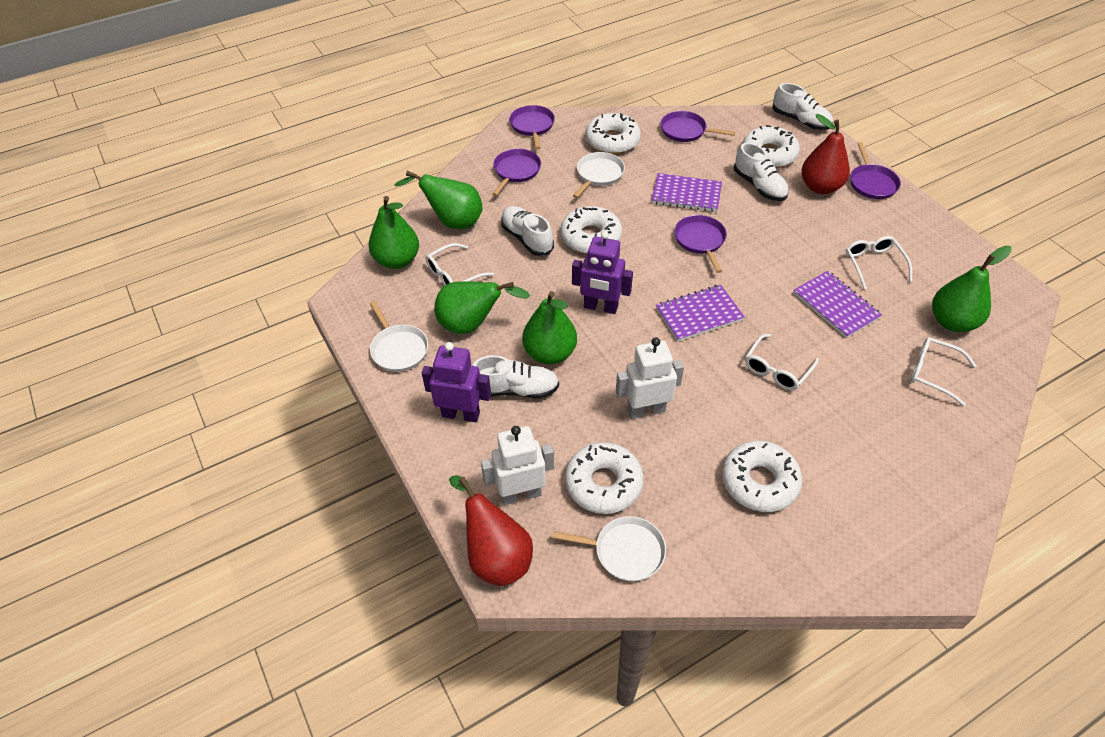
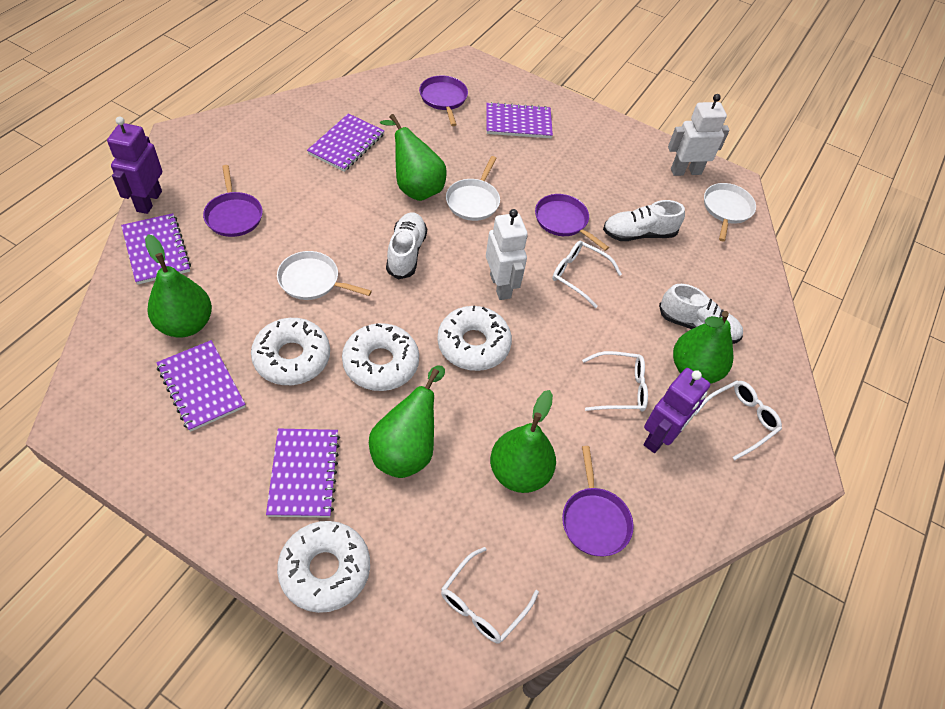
purple notebook: 3 -> 5
purple pan: 5 -> 4
red pear: 2 -> 0
white donut: 5 -> 4
white shoe: 4 -> 3

